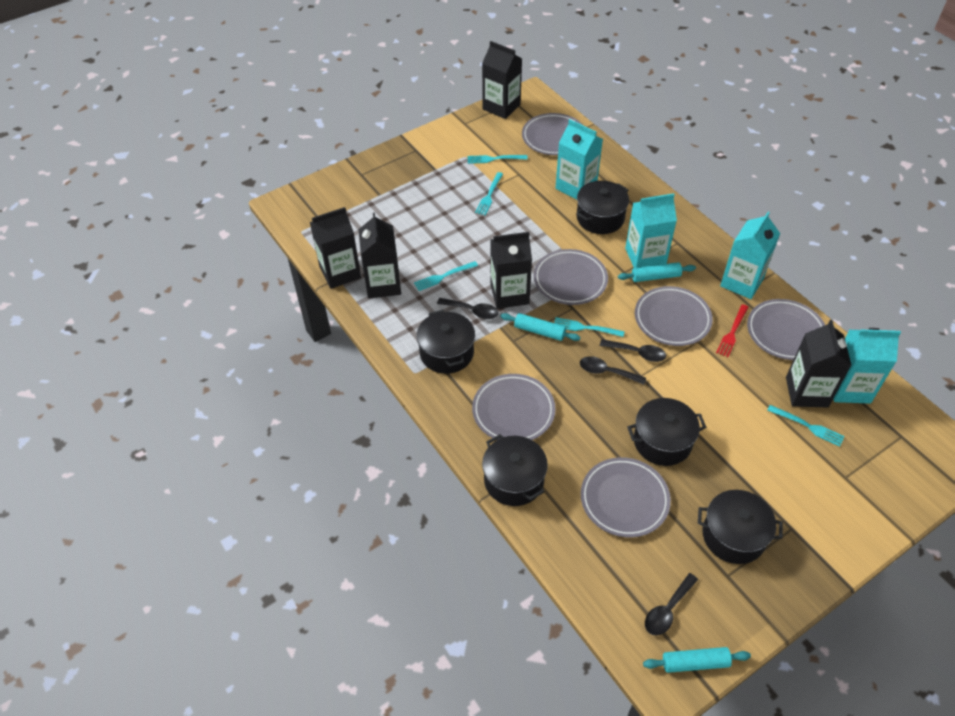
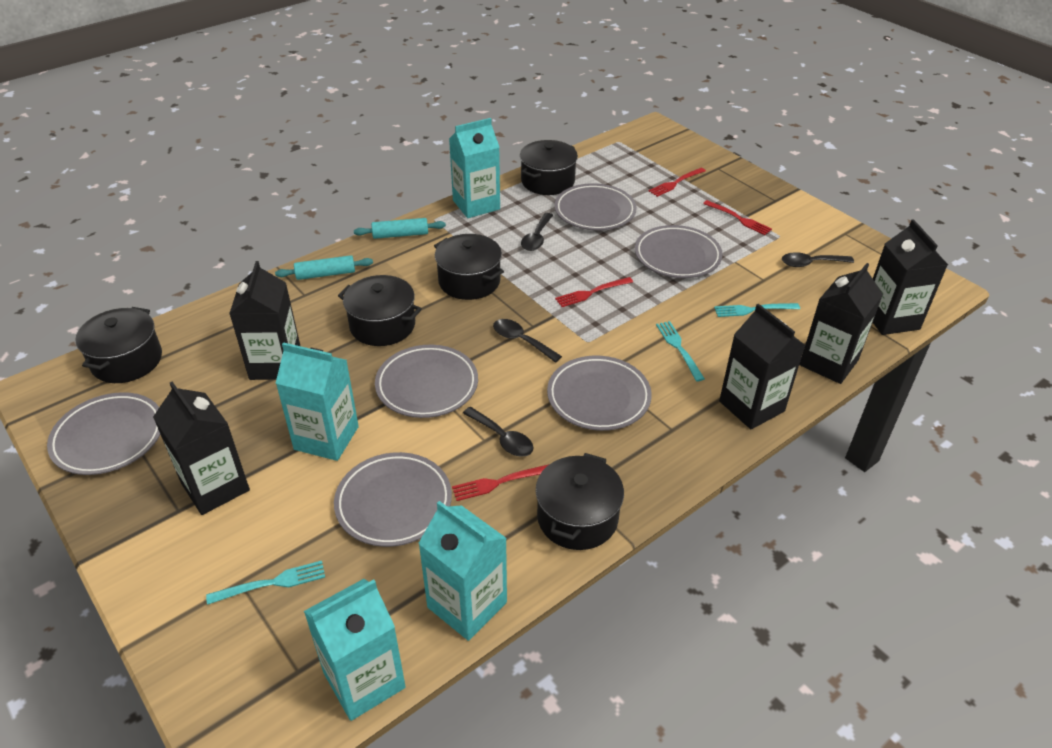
red fork: 1 -> 4
turquoise fork: 5 -> 3
turquoise rolling pin: 3 -> 2

